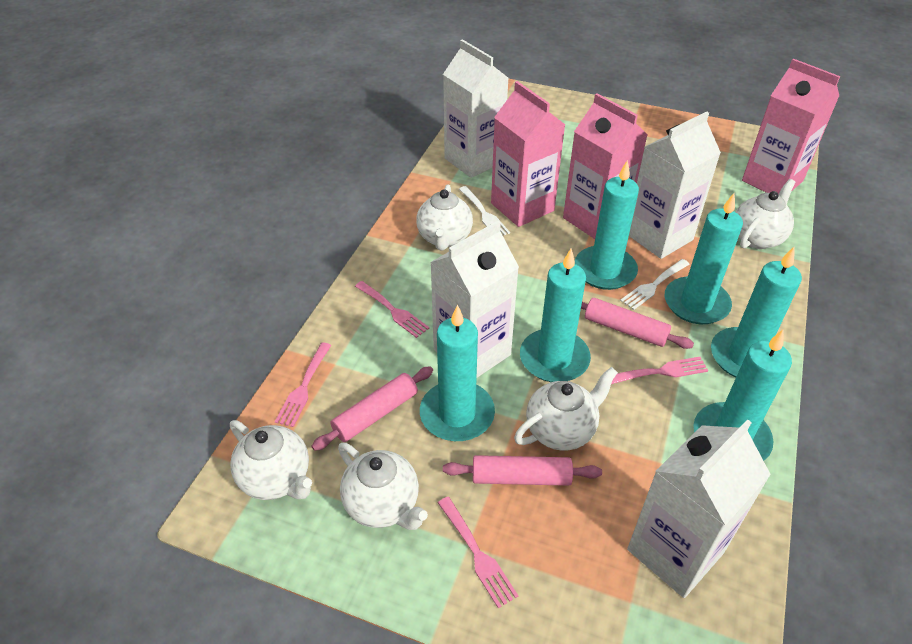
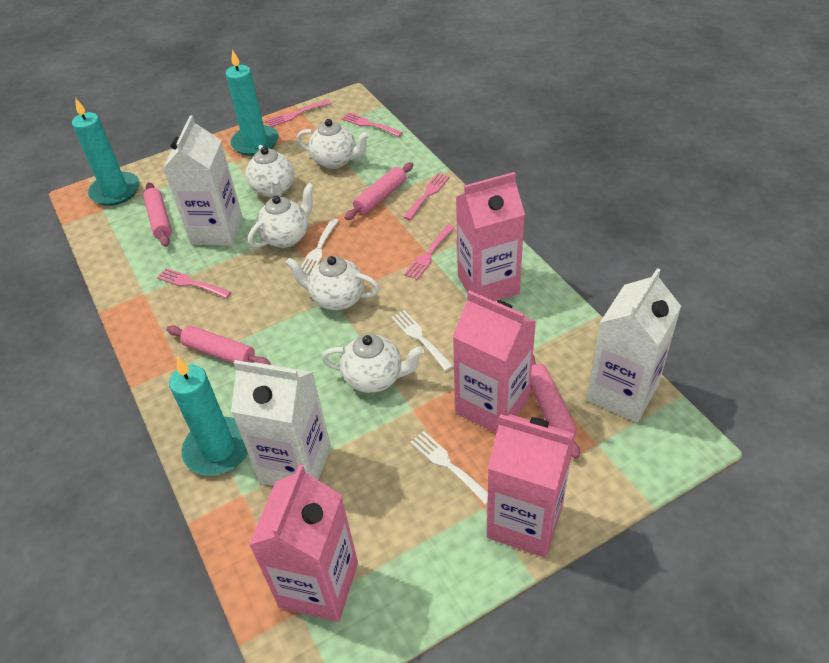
pink carton: 3 -> 4
pink fork: 4 -> 5
pink rolling pin: 3 -> 4
turquoise candle: 6 -> 3
white carton: 4 -> 3
white fork: 2 -> 3

